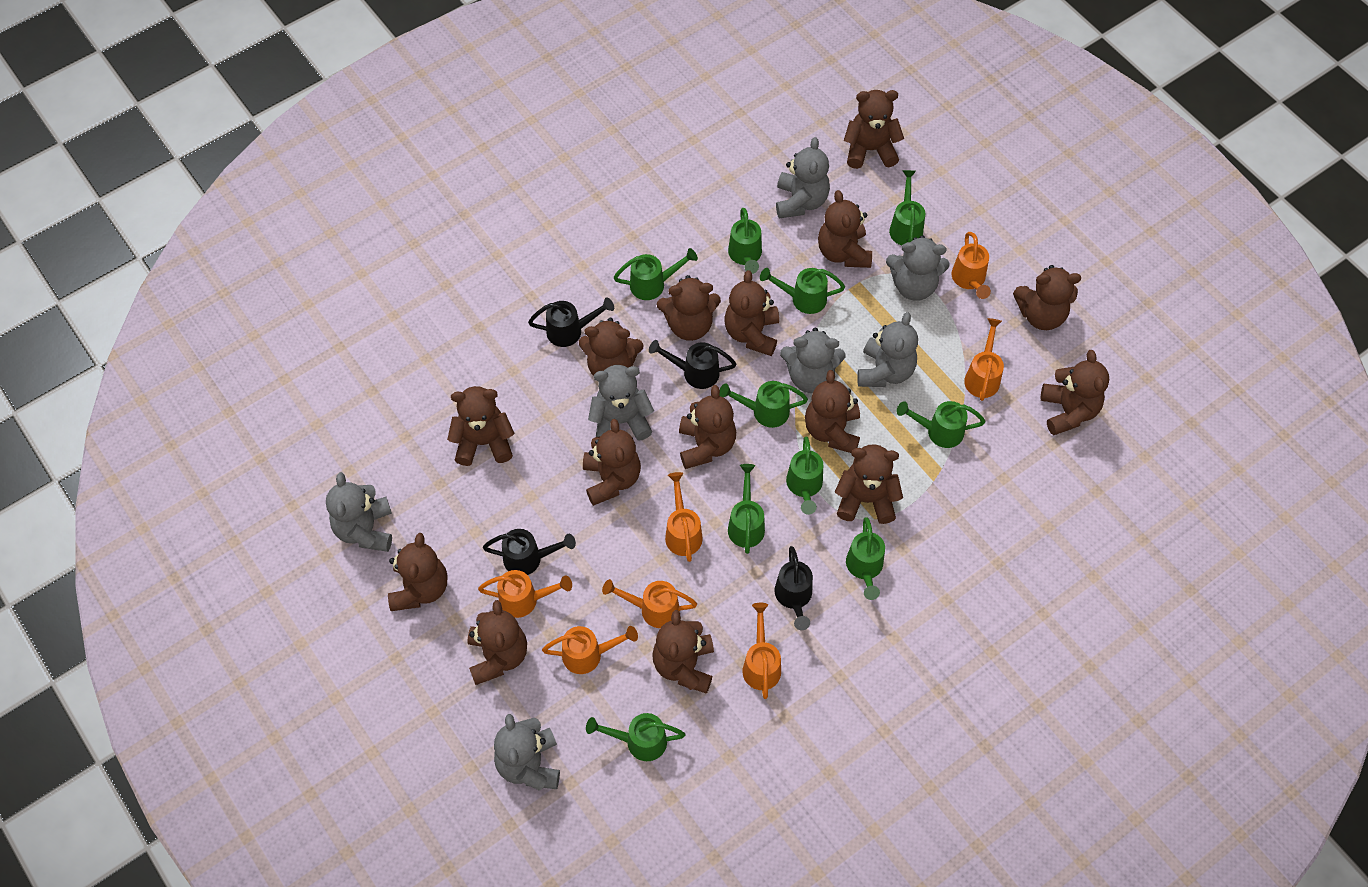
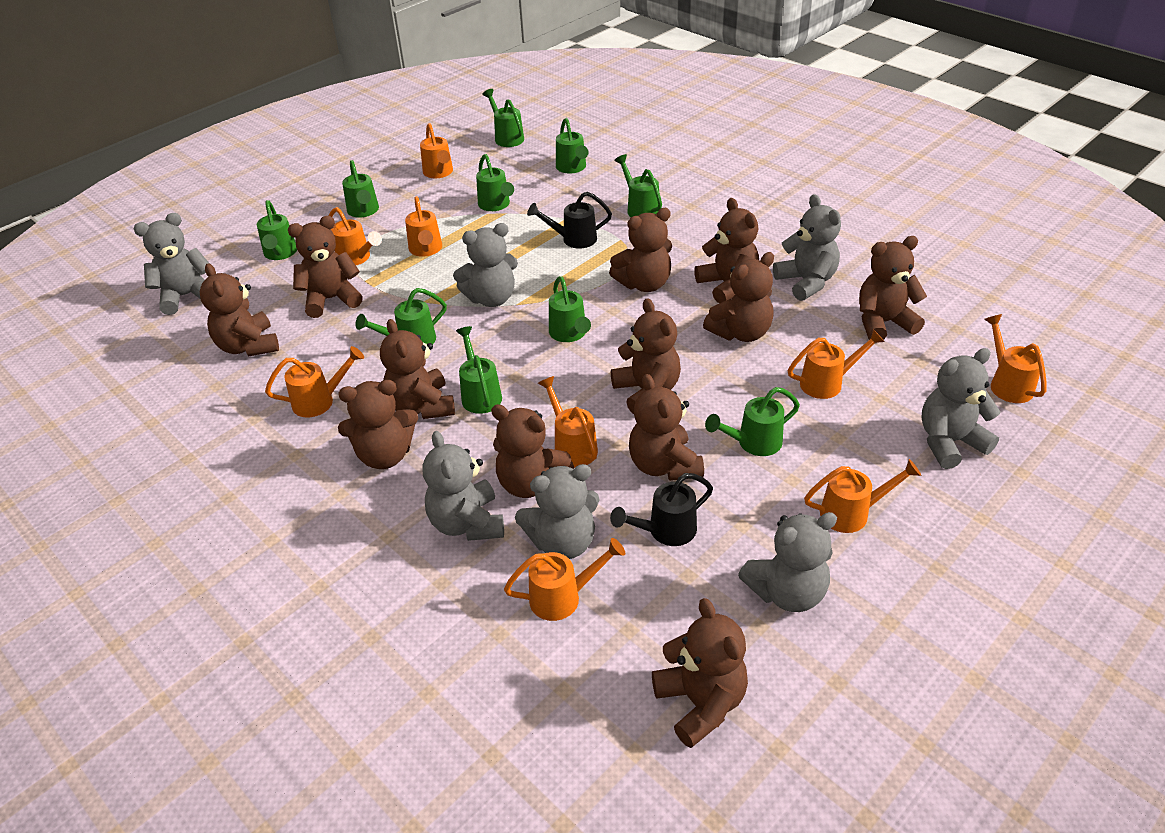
black watering can: 4 -> 2
brown teddy bear: 15 -> 12
orange watering can: 7 -> 9

